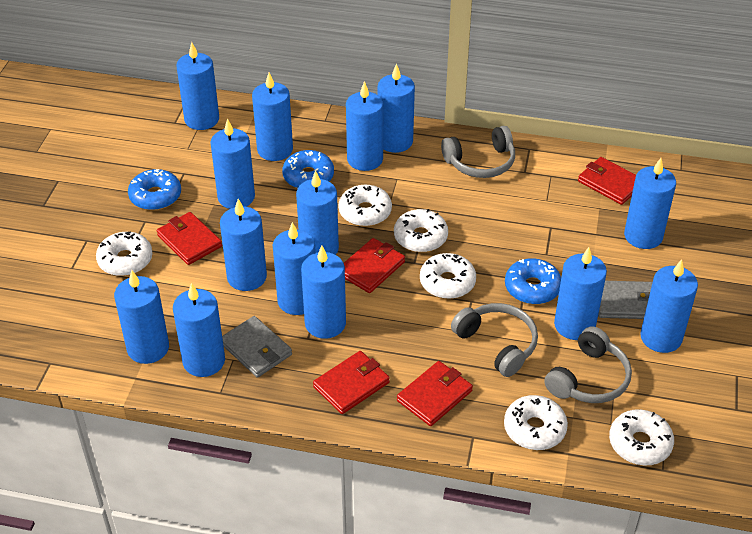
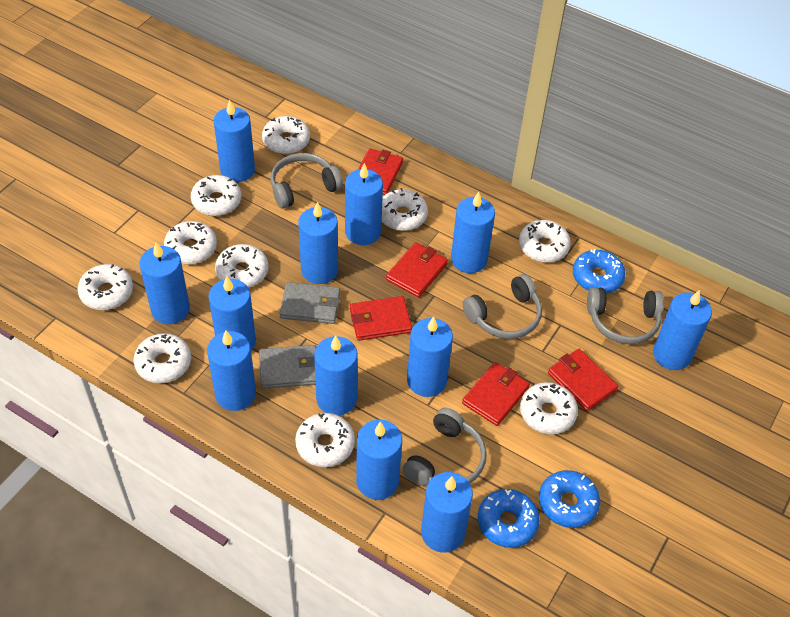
blue candle: 14 -> 12
grey headphones: 3 -> 4
white donut: 6 -> 10

